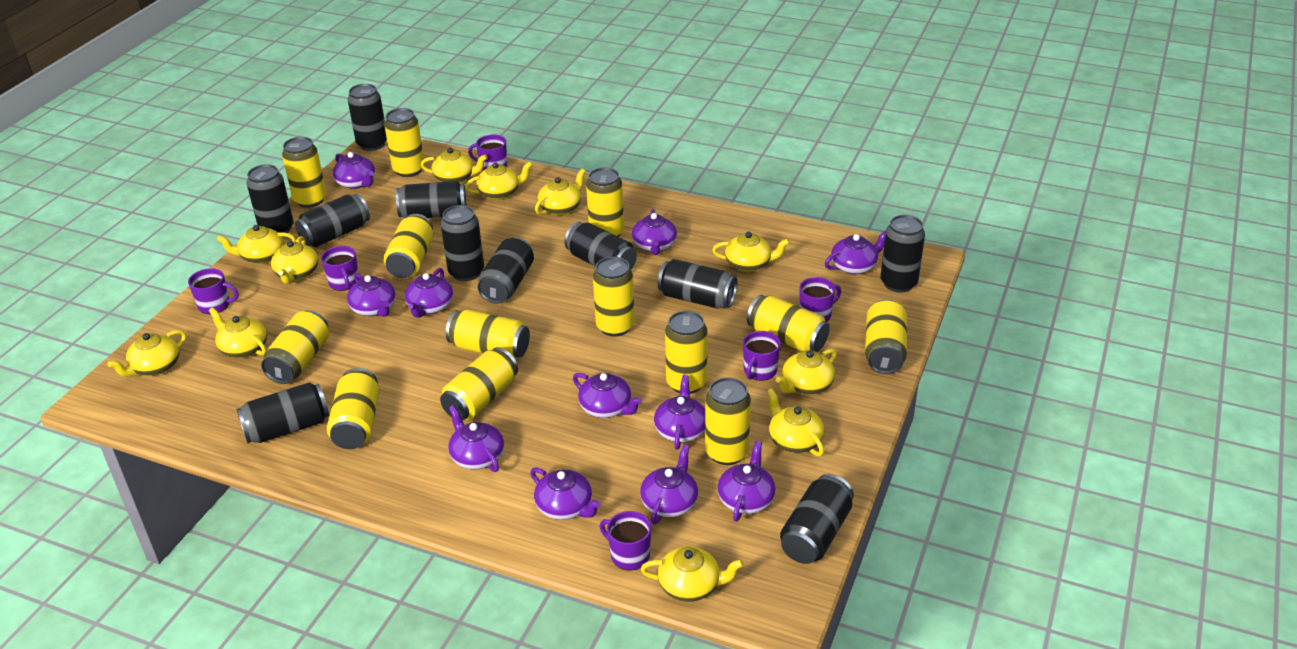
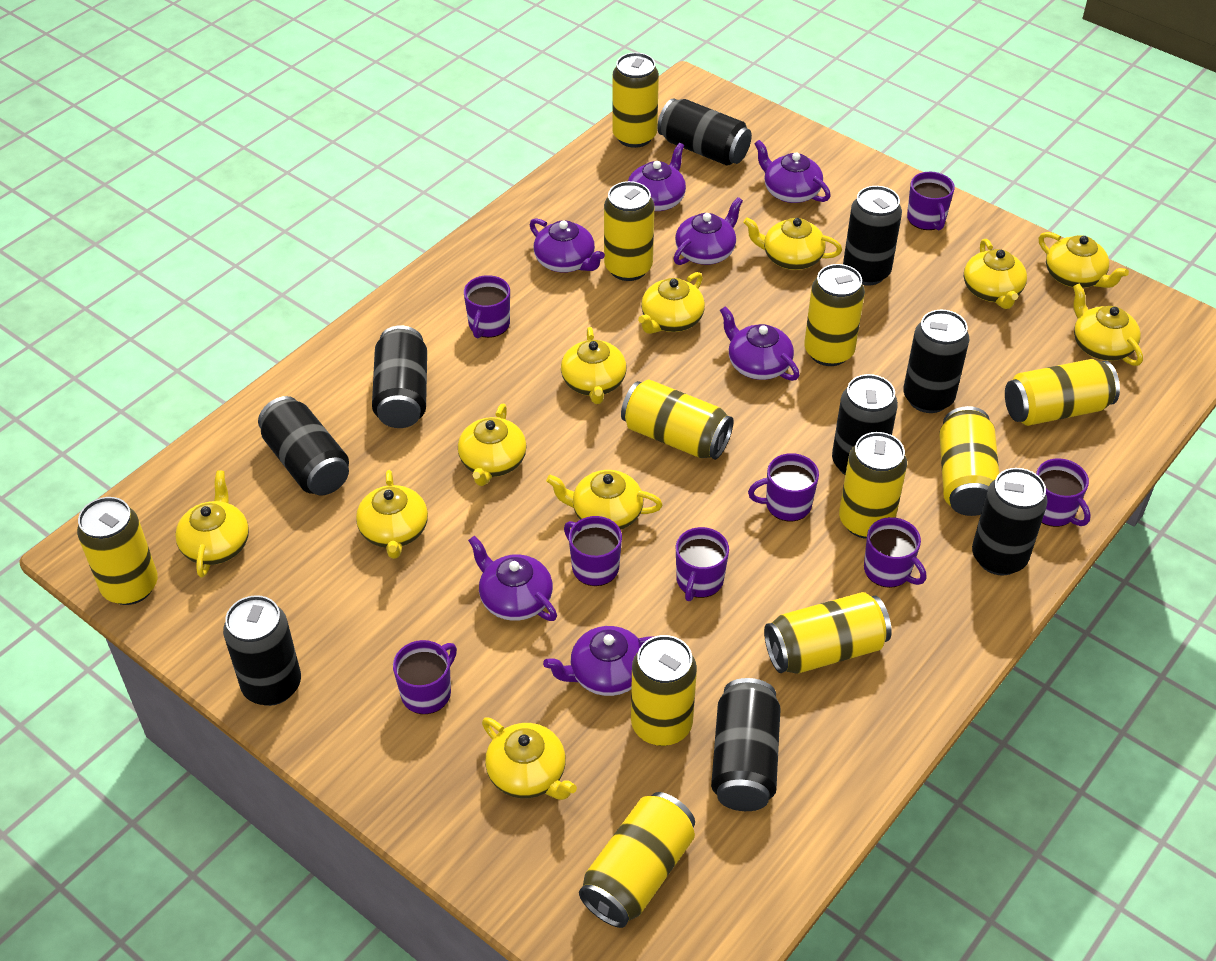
black can: 11 -> 9
purple mug: 6 -> 8
purple teapot: 11 -> 7
yellow can: 13 -> 11

